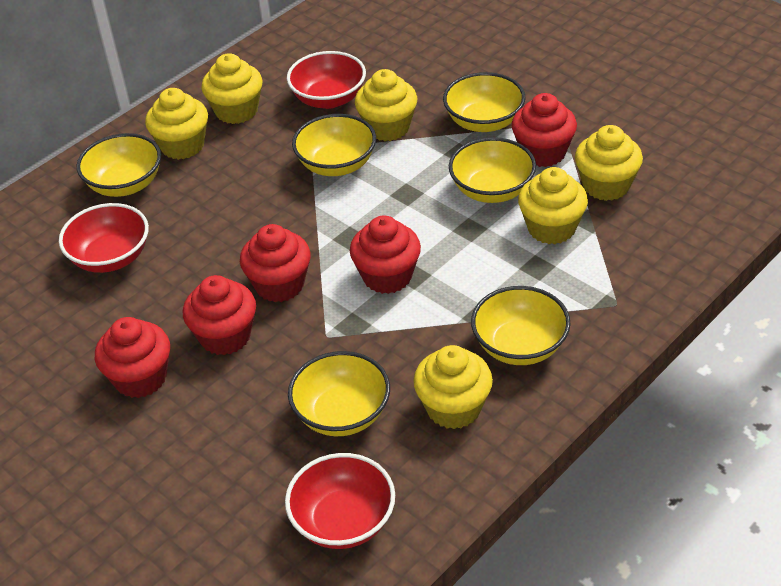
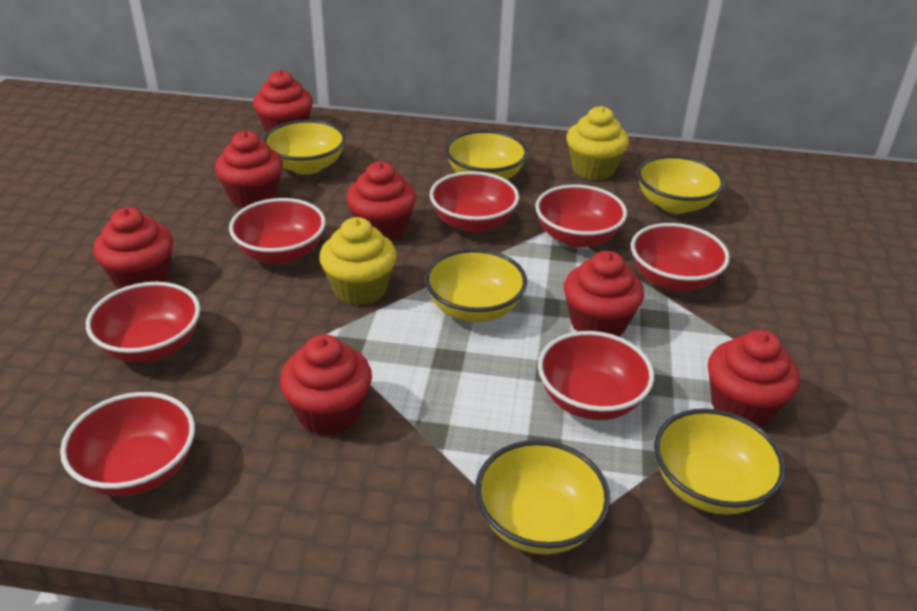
red bowl: 3 -> 7
red cupcake: 5 -> 7
yellow cupcake: 6 -> 2

